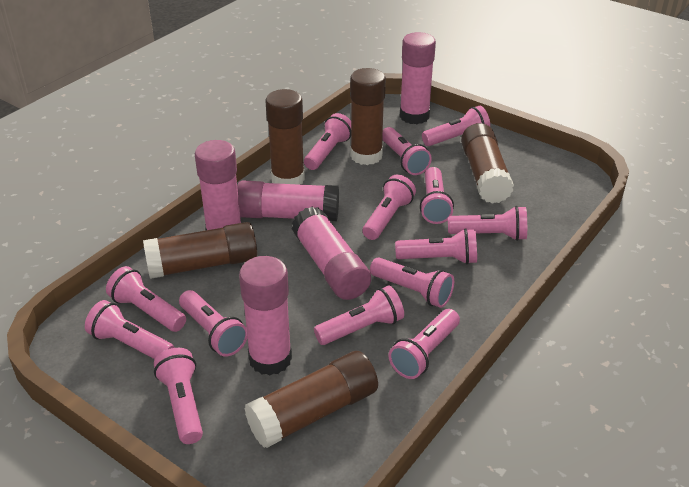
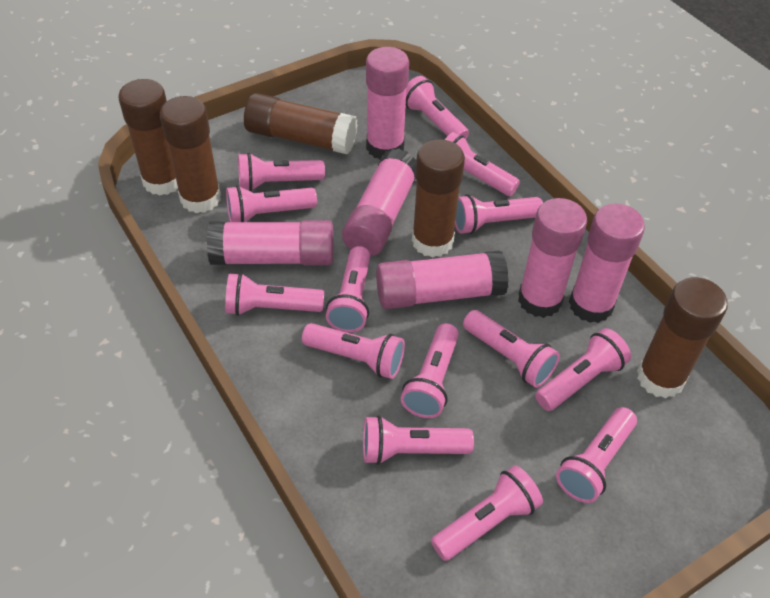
pink glue stick: 5 -> 6

